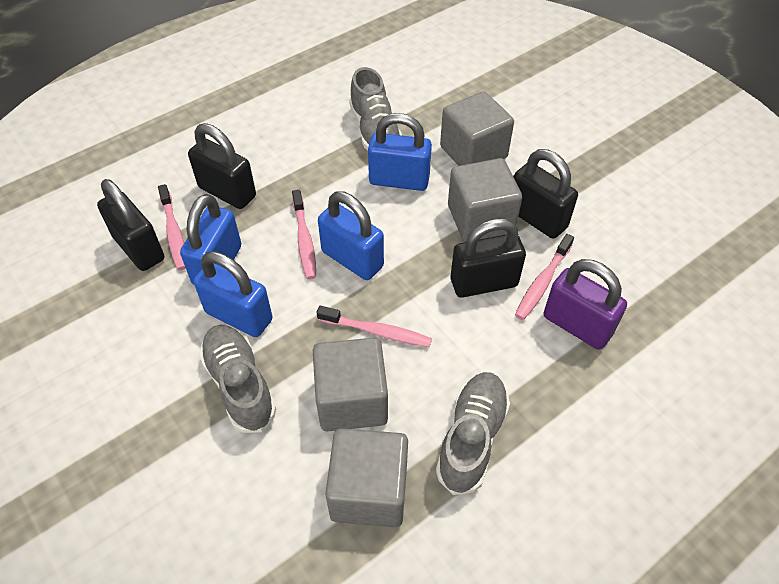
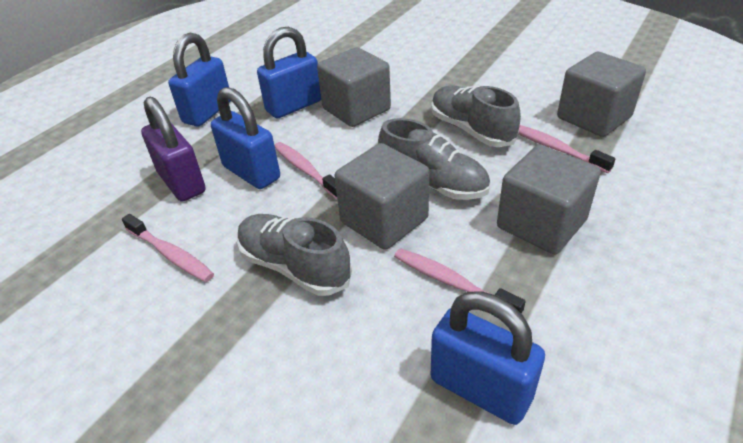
black padlock: 4 -> 0

